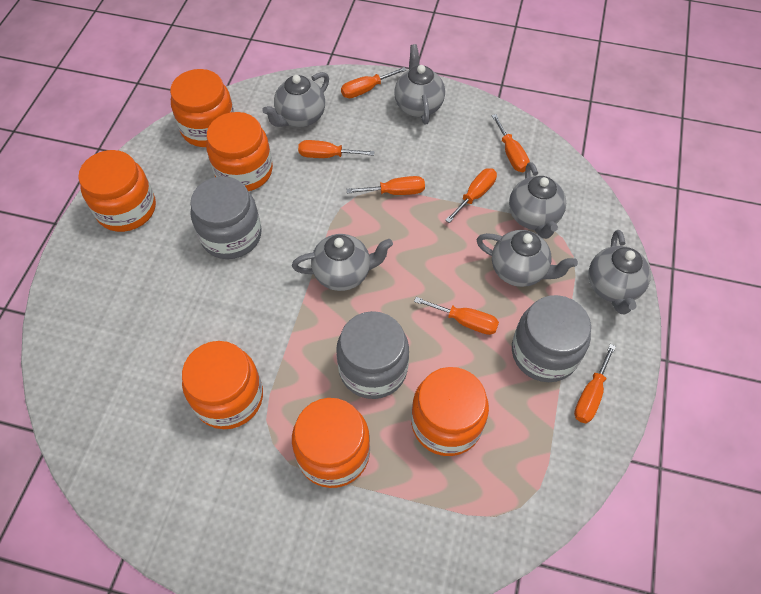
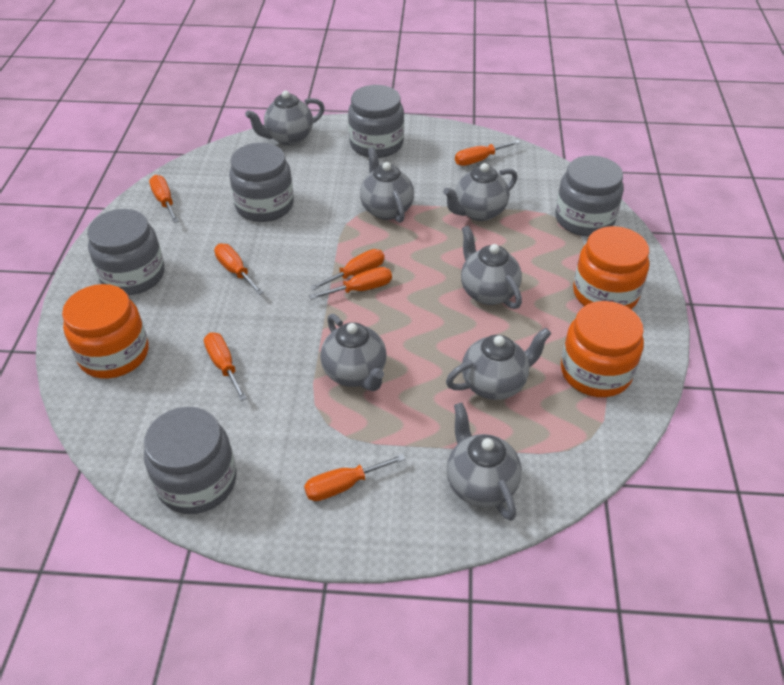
grey jar: 3 -> 5
grey teapot: 6 -> 7
orange jar: 6 -> 3

